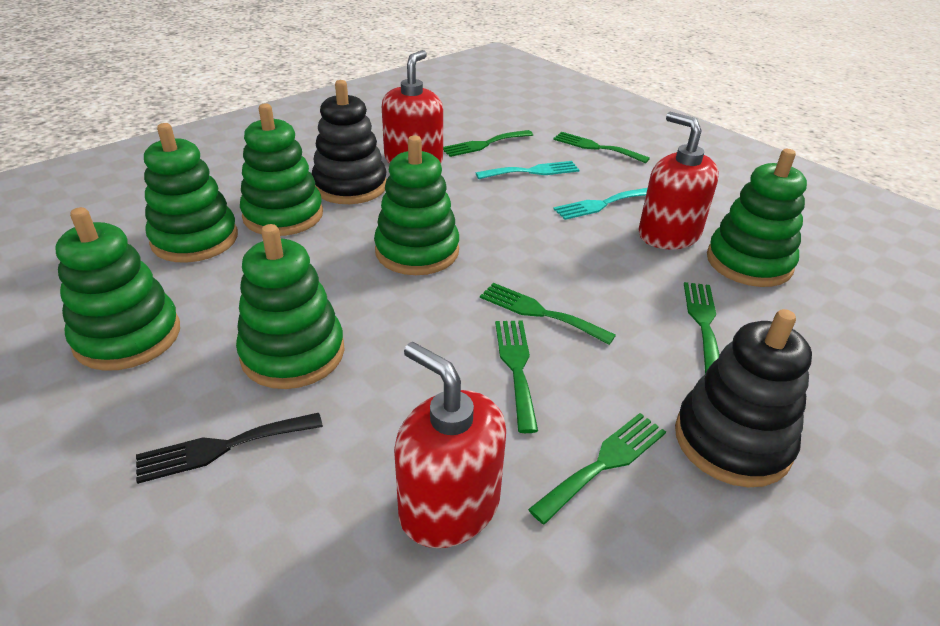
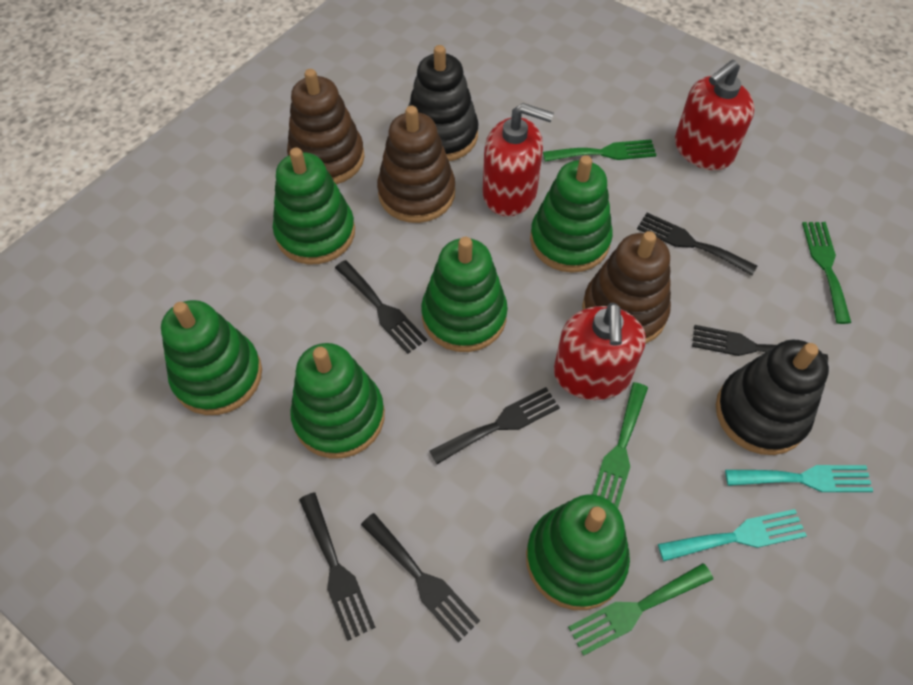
black fork: 1 -> 6
brown stacking toy: 0 -> 3
green fork: 6 -> 4

